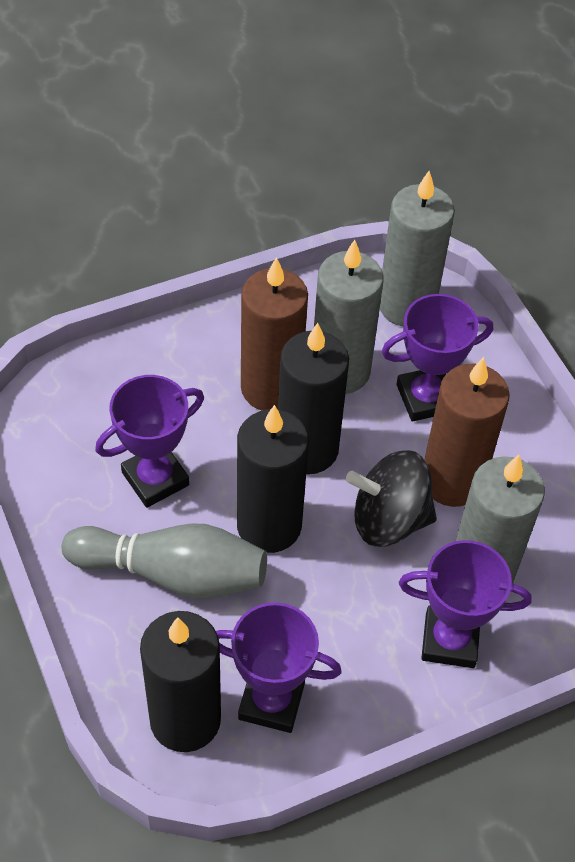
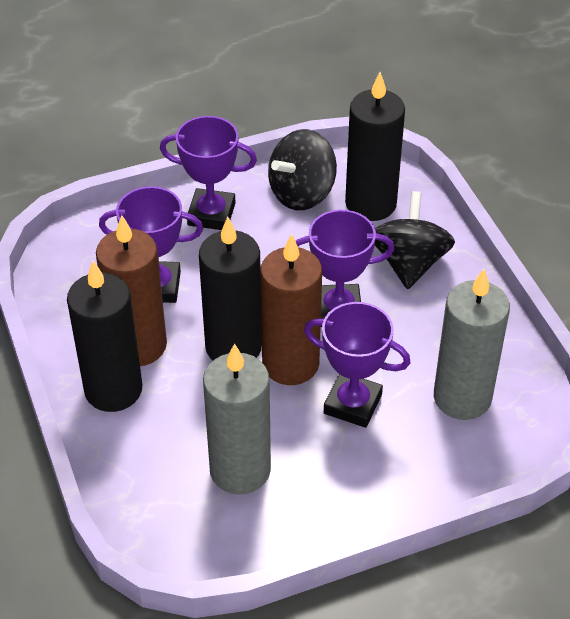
black spinning top: 1 -> 2
grey bowling pin: 1 -> 0
grey candle: 3 -> 2

